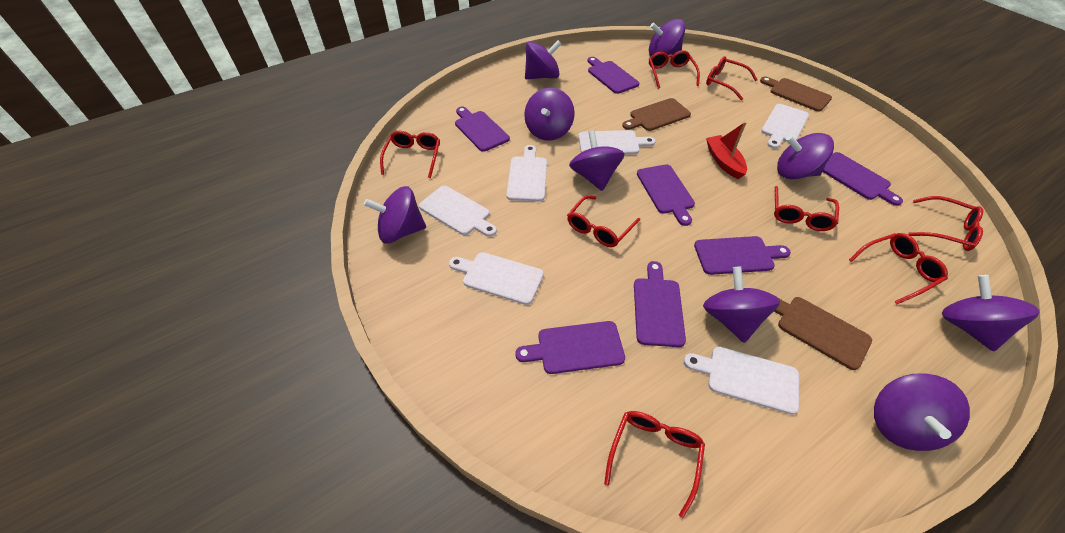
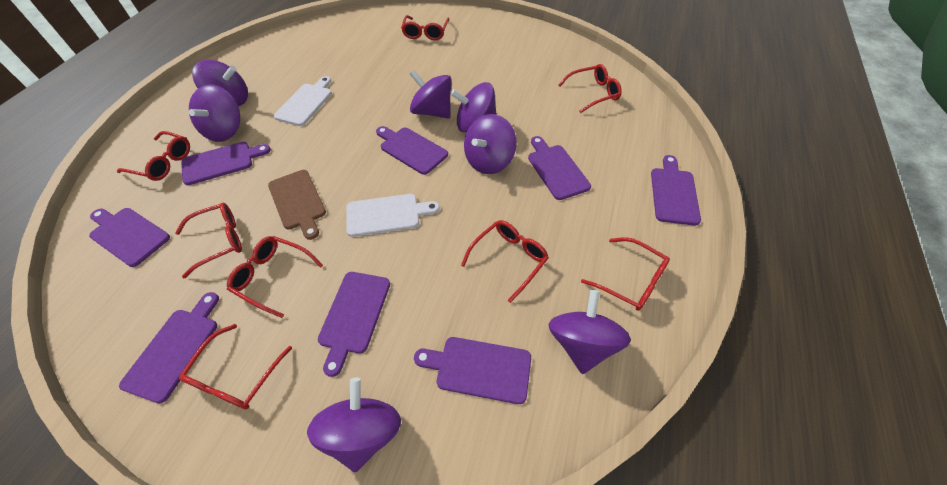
brown cutting board: 3 -> 1
purple cutting board: 7 -> 8
purple spinning top: 9 -> 7
red boat: 1 -> 0
white cutting board: 6 -> 2

